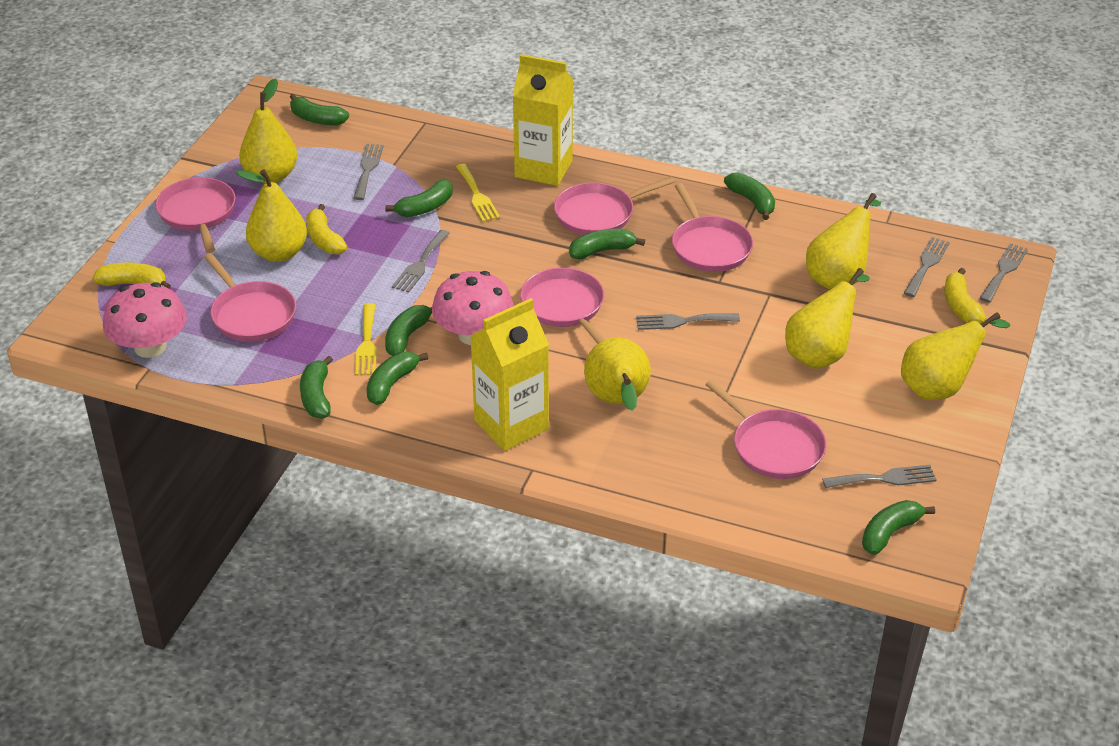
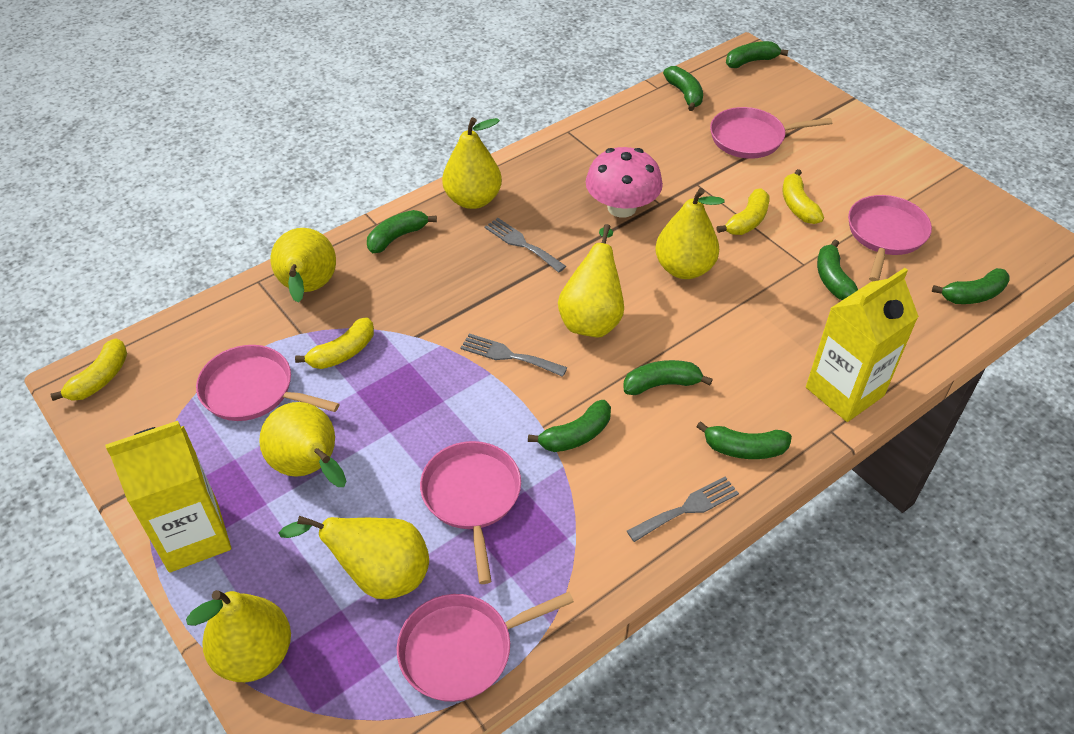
grey fork: 6 -> 3
pink mushroom: 2 -> 1
pink pan: 6 -> 5
yellow banana: 3 -> 4
yellow fork: 2 -> 0
yellow pear: 6 -> 7

